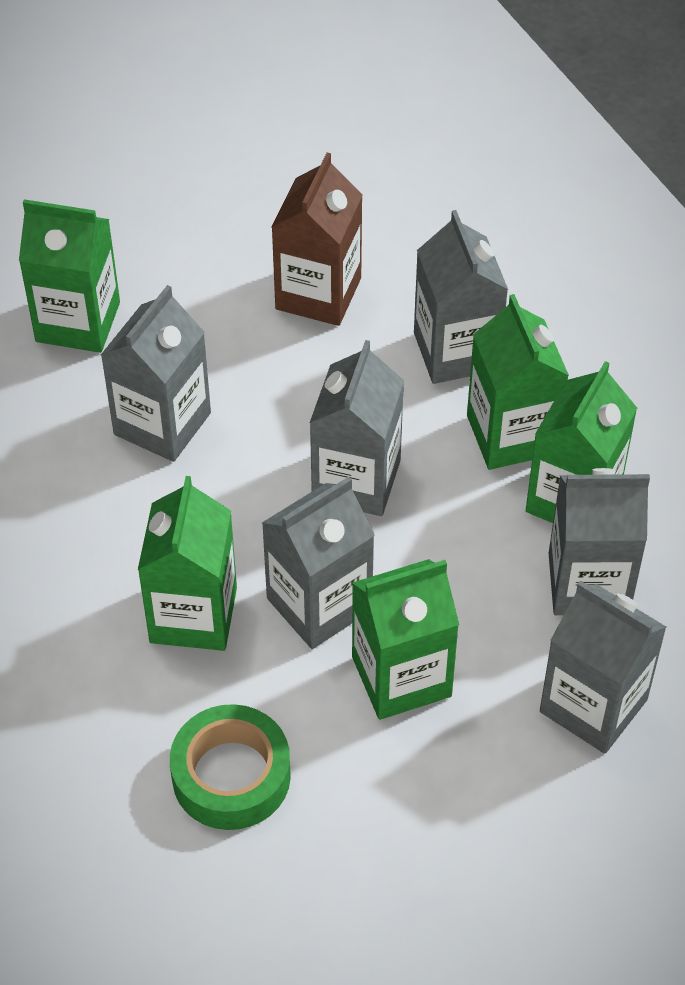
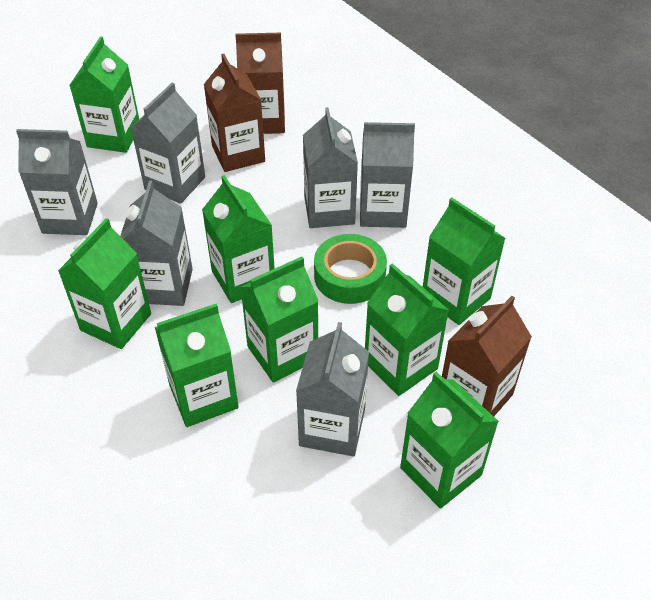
brown carton: 1 -> 3
green carton: 5 -> 8

